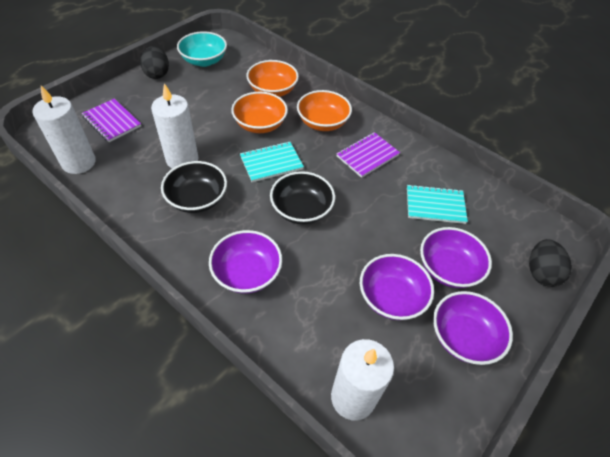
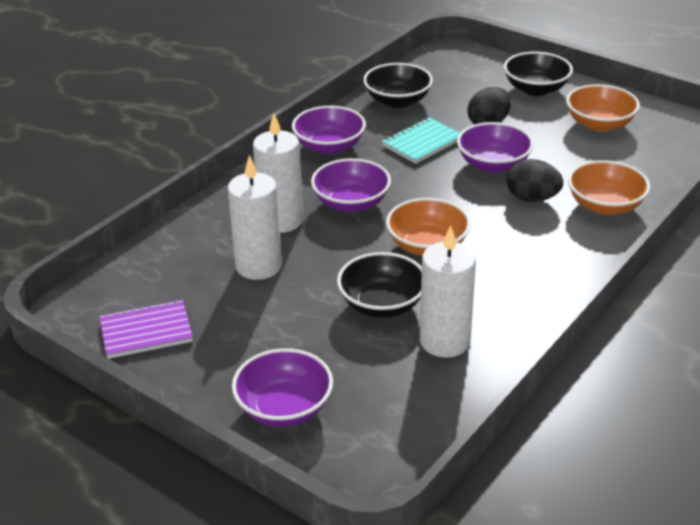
black bowl: 2 -> 3
purple notebook: 2 -> 1
turquoise bowl: 1 -> 0
turquoise notebook: 2 -> 1

